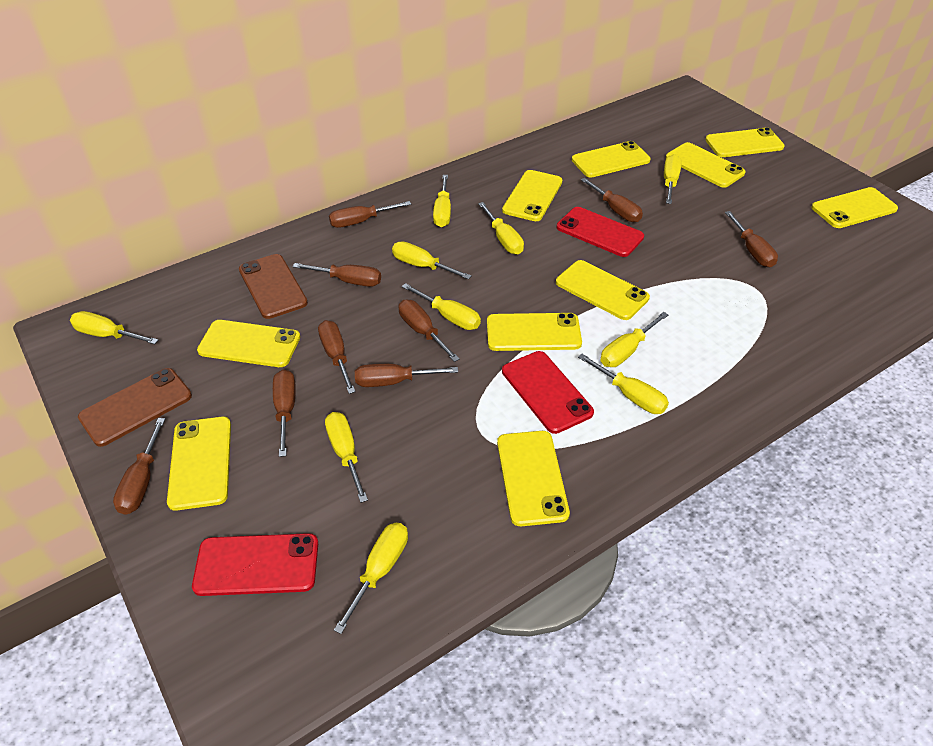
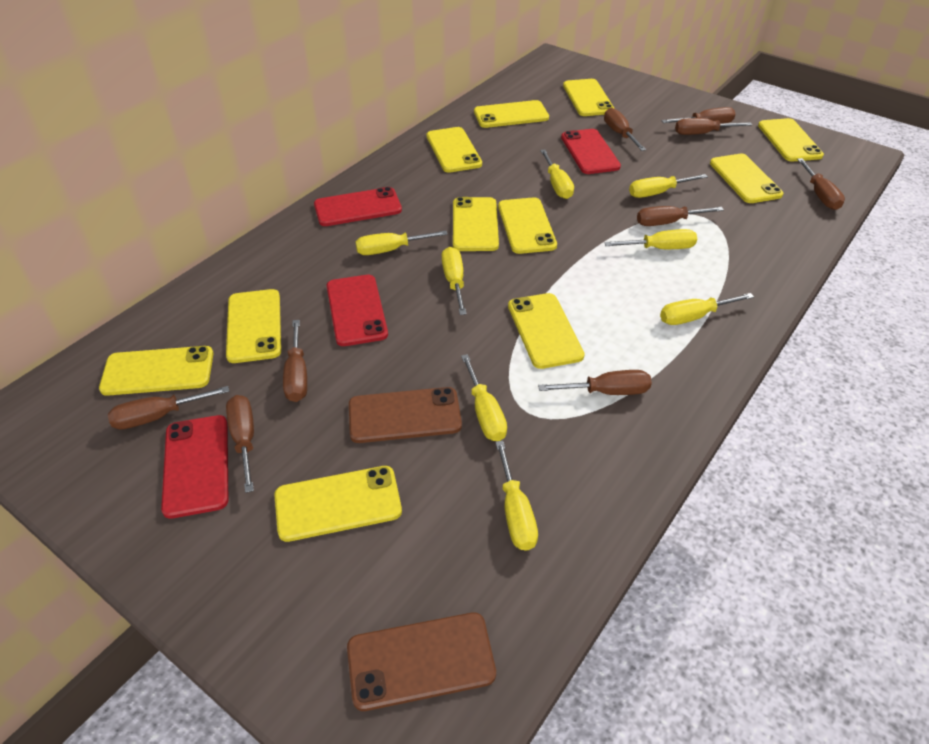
red phone: 3 -> 4
yellow phone: 10 -> 11
yellow screwdriver: 10 -> 8

